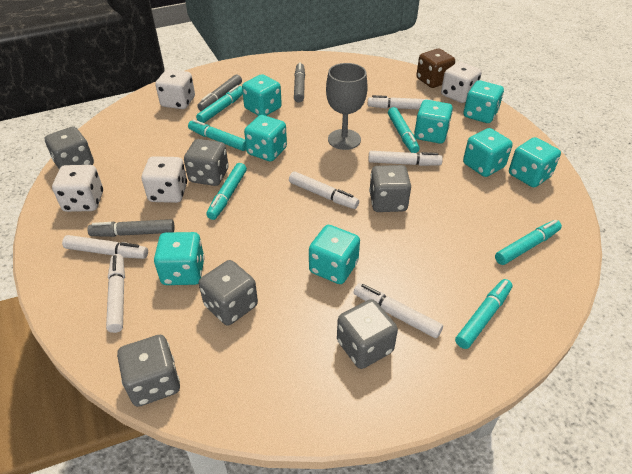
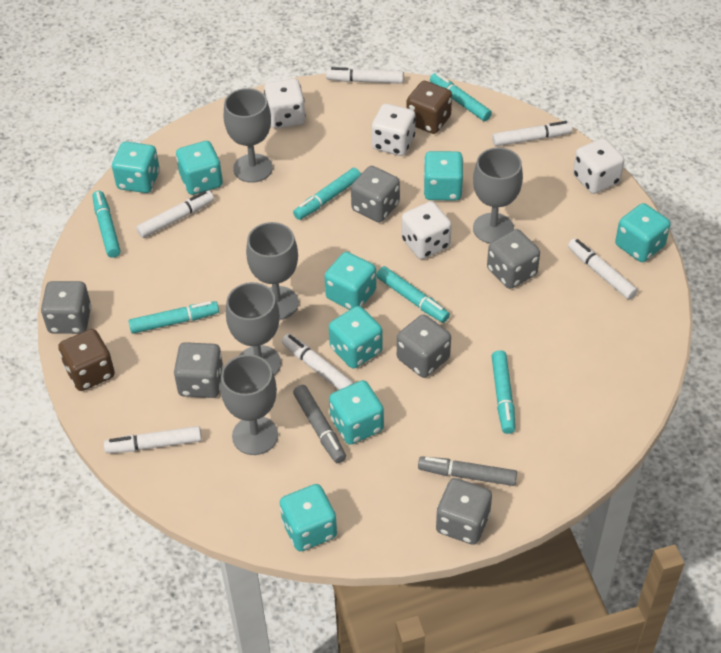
brown dice: 1 -> 2
grey goblet: 1 -> 5
grey marker: 3 -> 2

